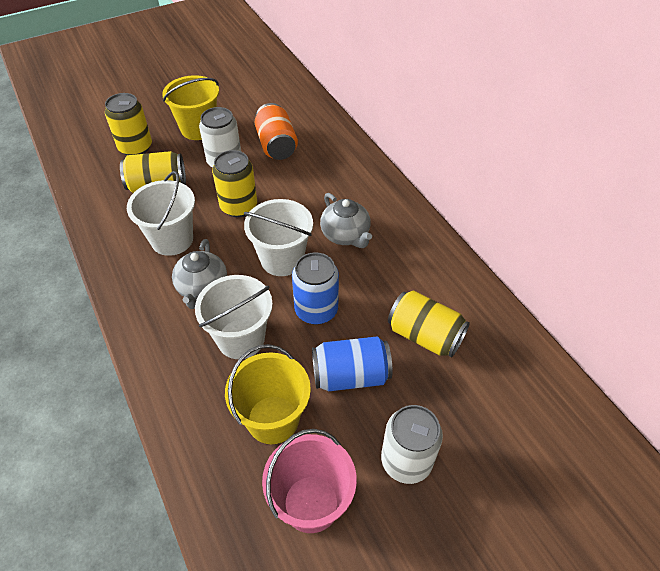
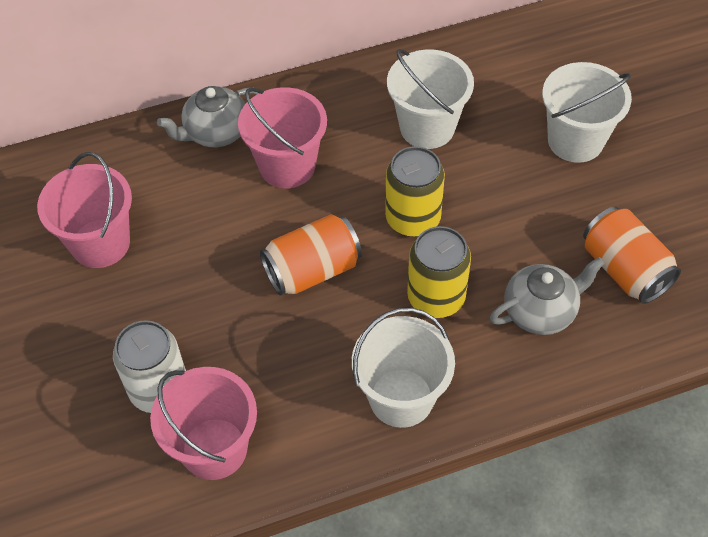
blue can: 2 -> 0
orange can: 1 -> 2
pink bucket: 1 -> 3
white can: 2 -> 1
yellow bucket: 2 -> 0
yellow can: 4 -> 2

